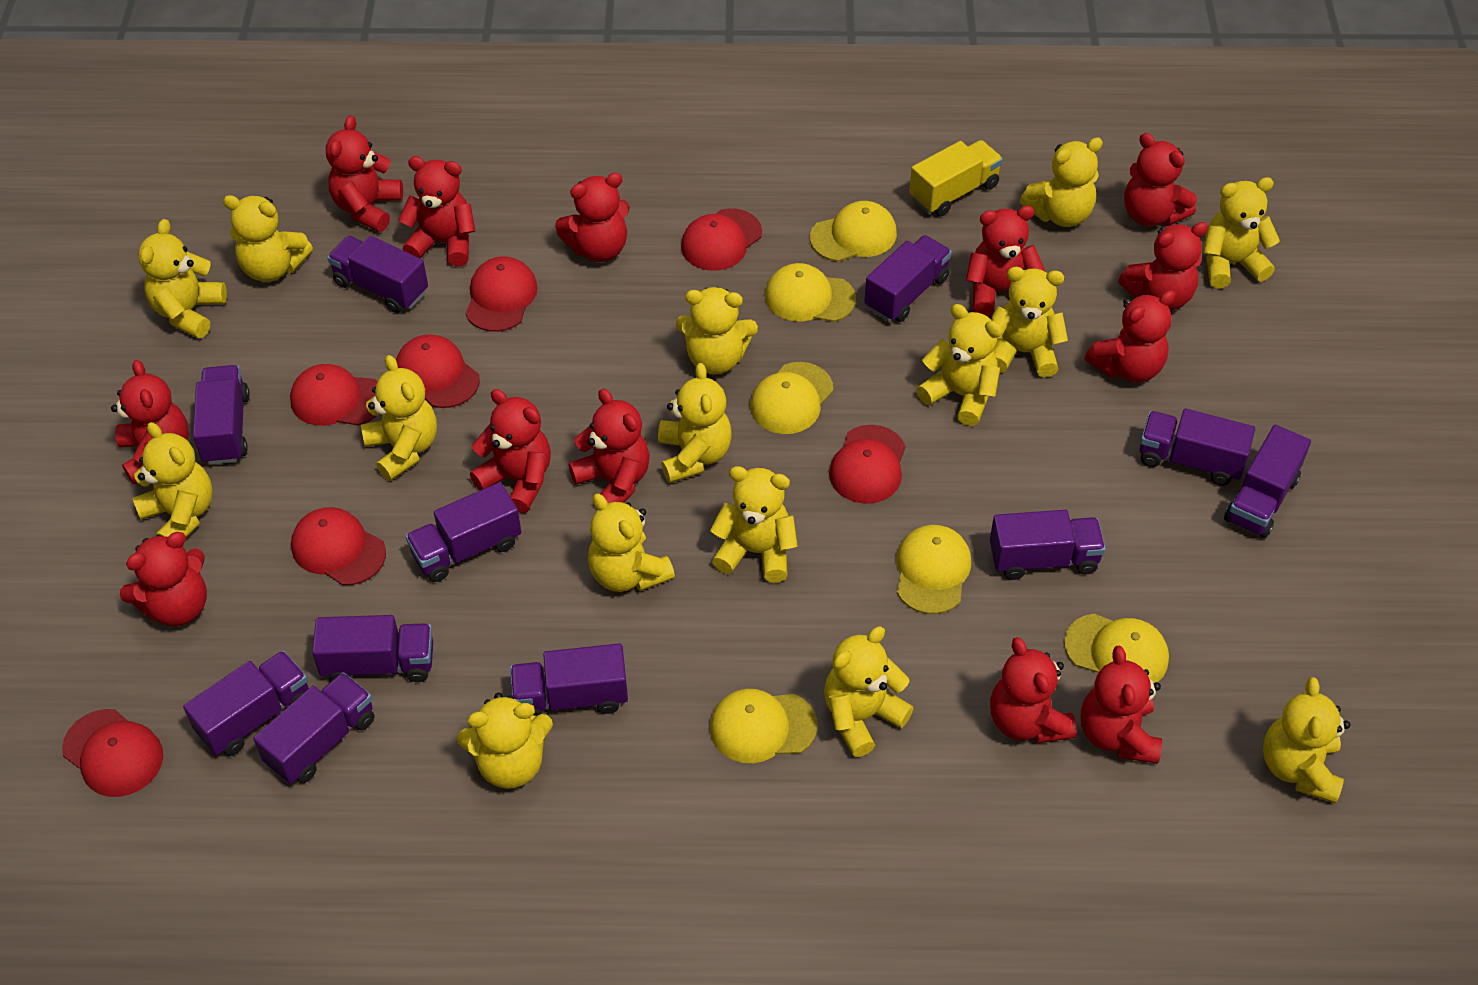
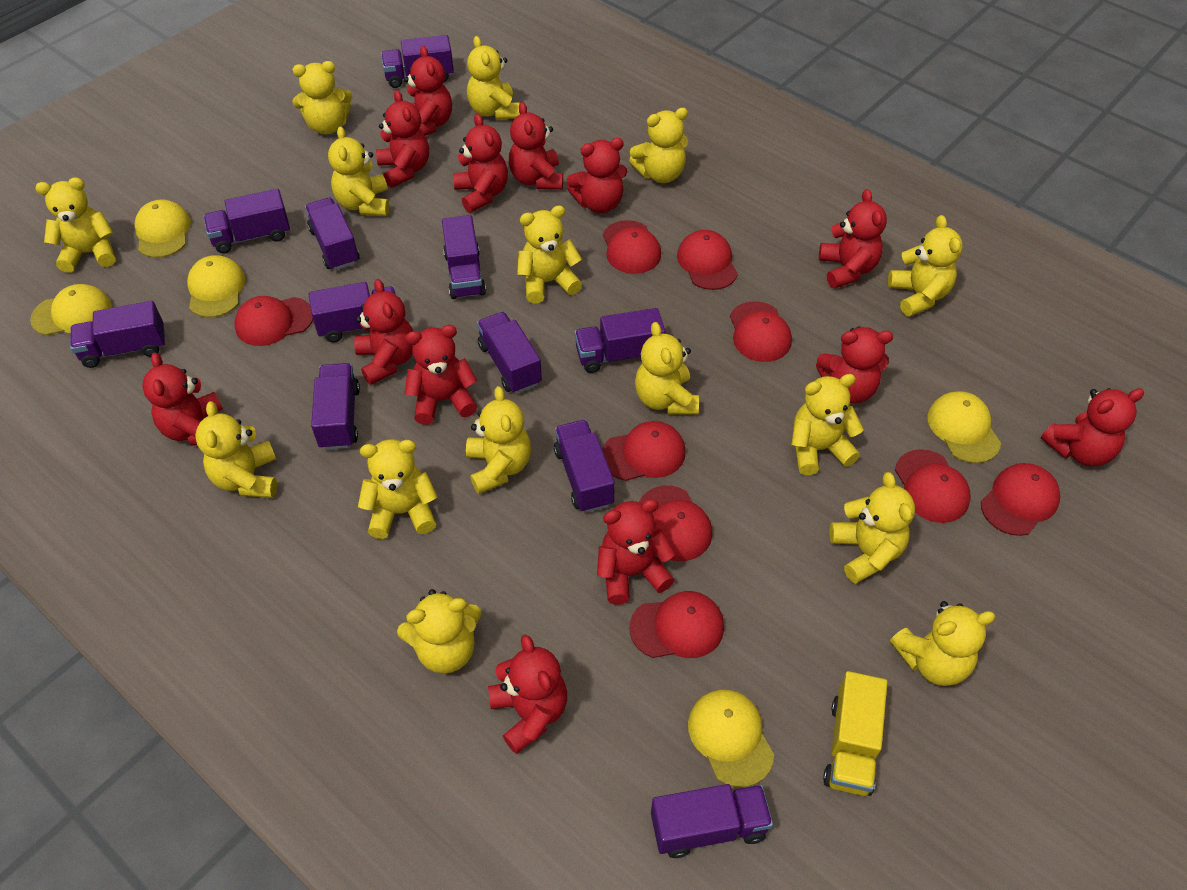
red cap: 7 -> 9
yellow cap: 6 -> 5

